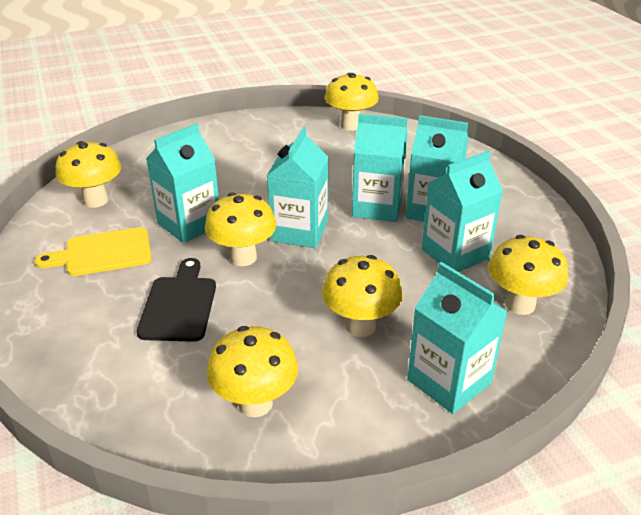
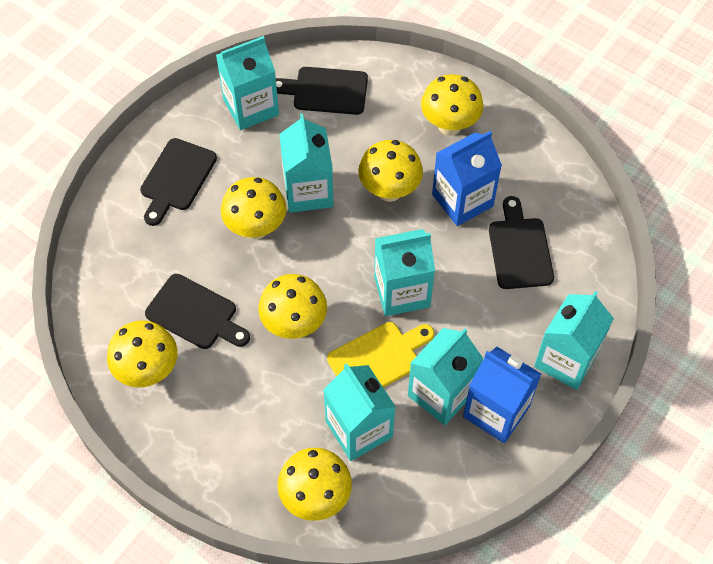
black cutting board: 1 -> 4
blue carton: 0 -> 2

